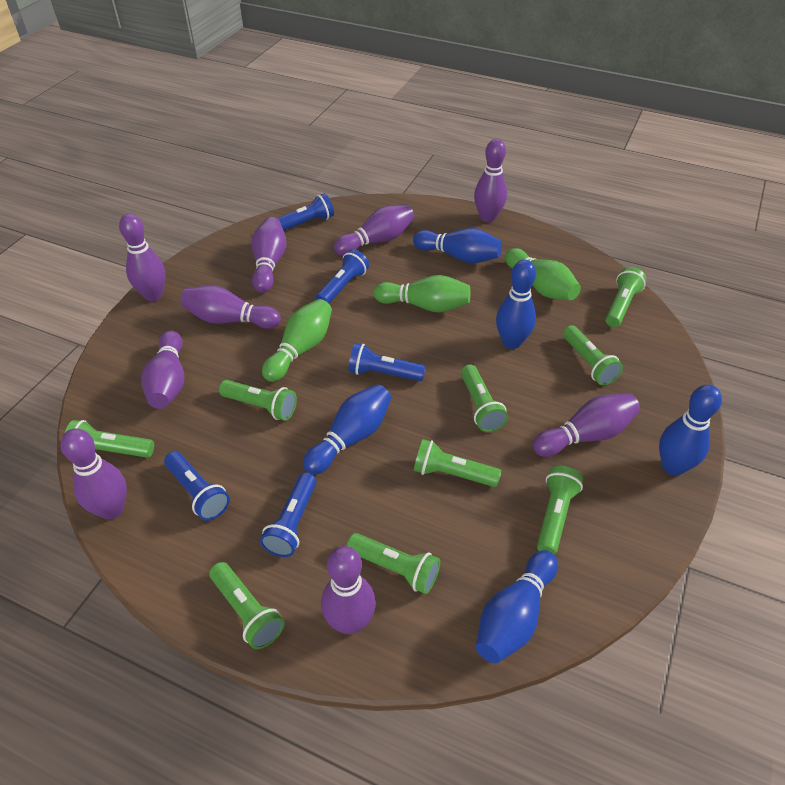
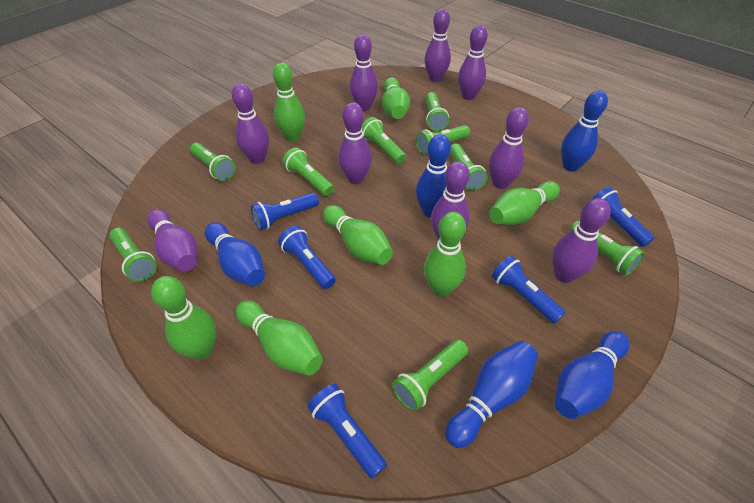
green bowling pin: 3 -> 7

